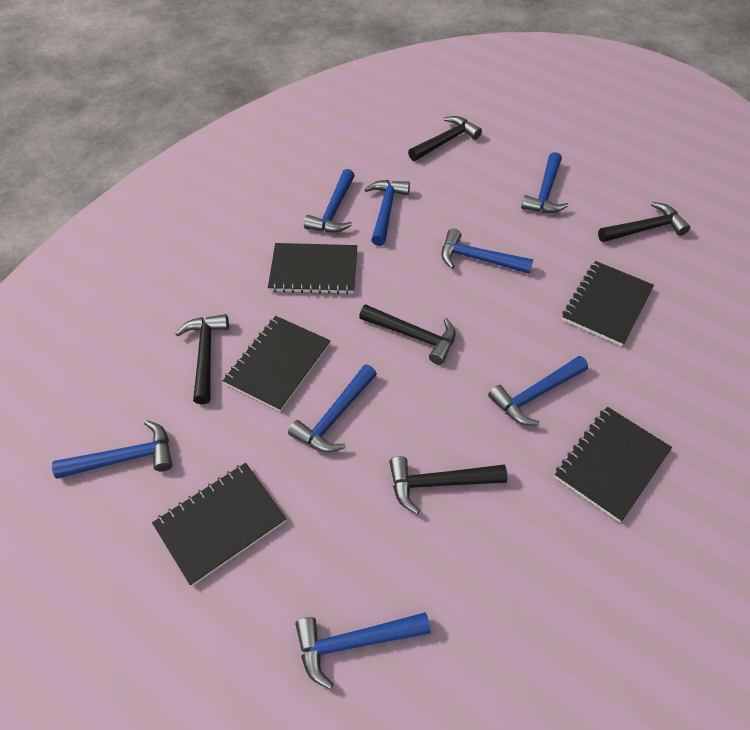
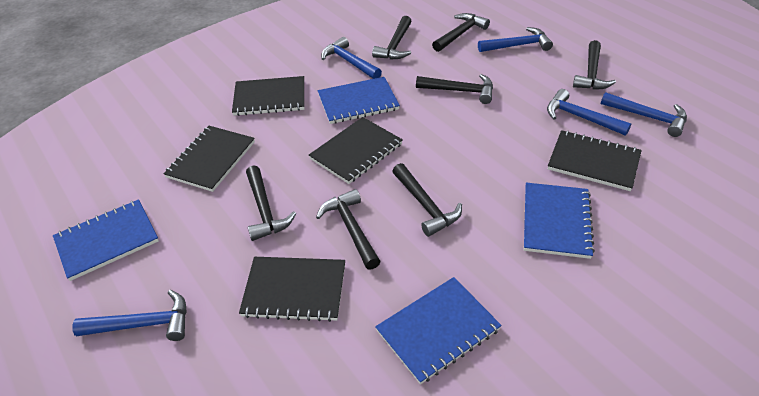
black hammer: 5 -> 7
blue hammer: 8 -> 5
blue notebook: 0 -> 4

